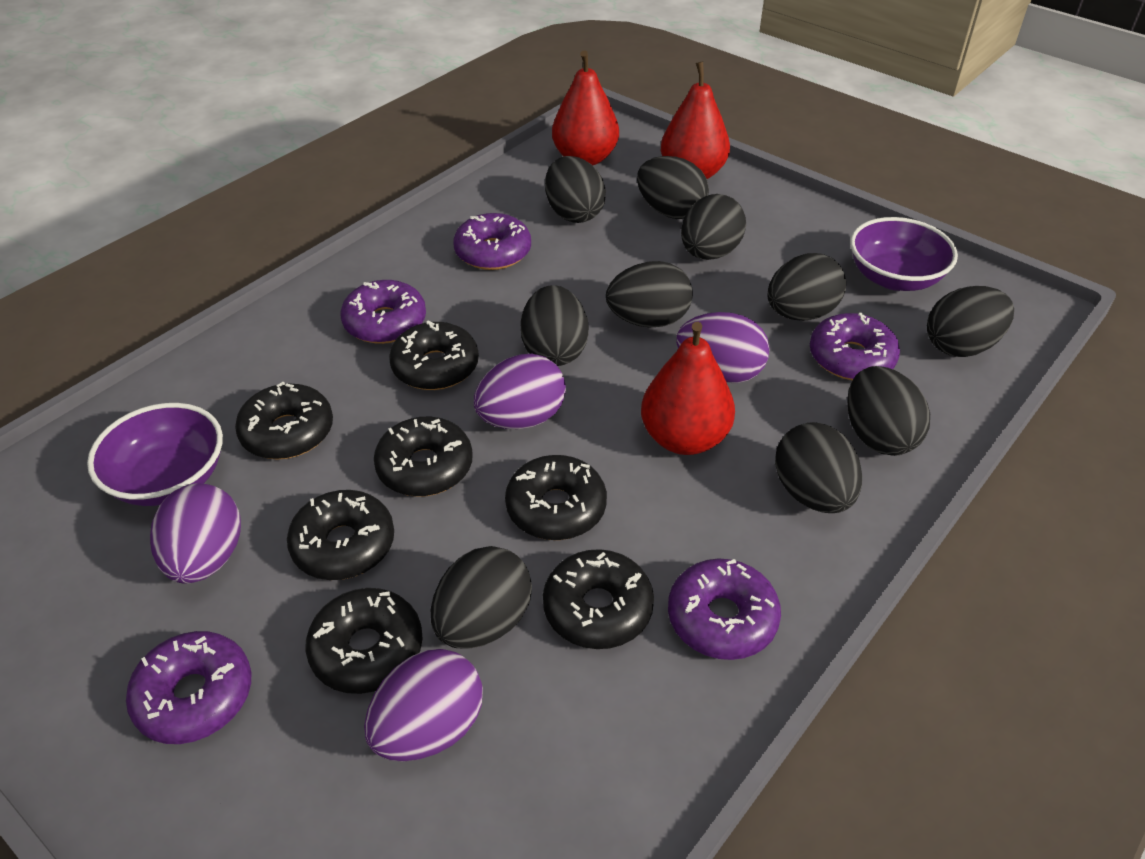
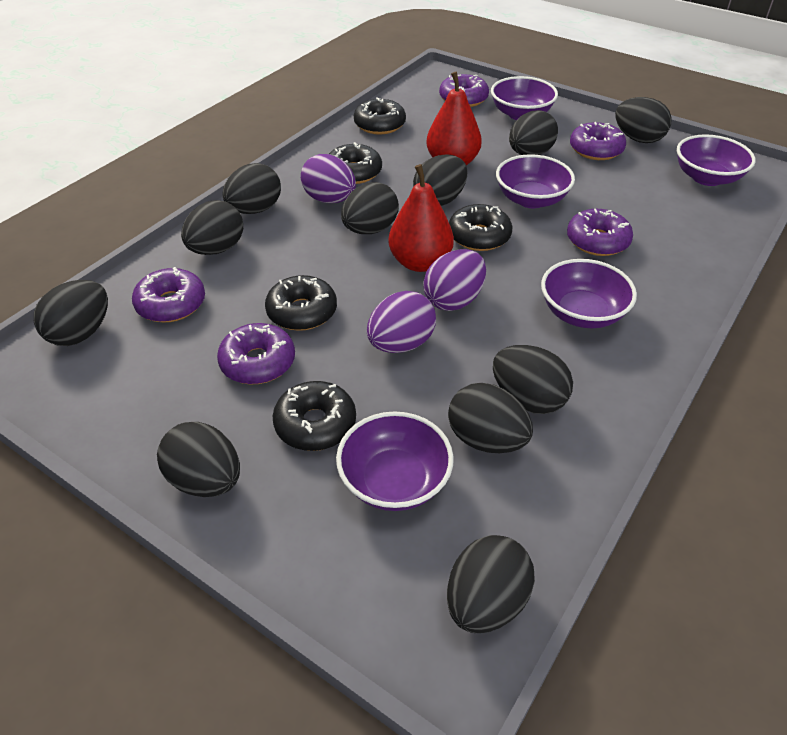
black donut: 7 -> 5
black egg: 10 -> 11
purple bowl: 2 -> 5
purple egg: 4 -> 3
red pear: 3 -> 2

